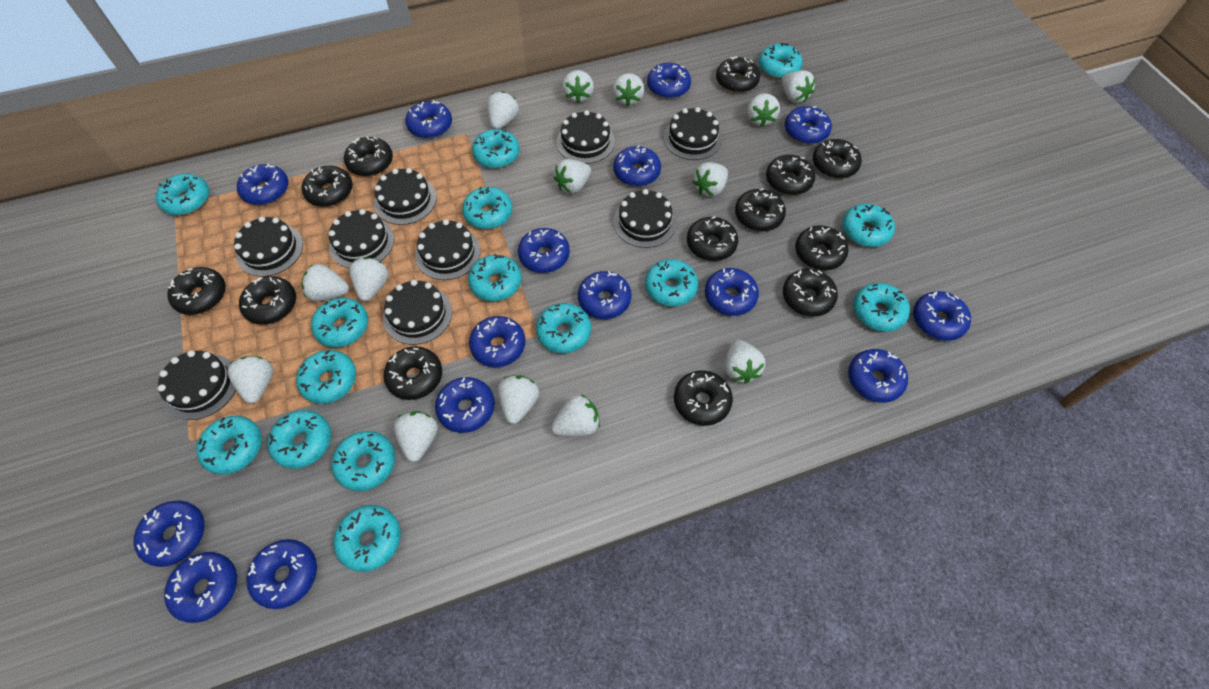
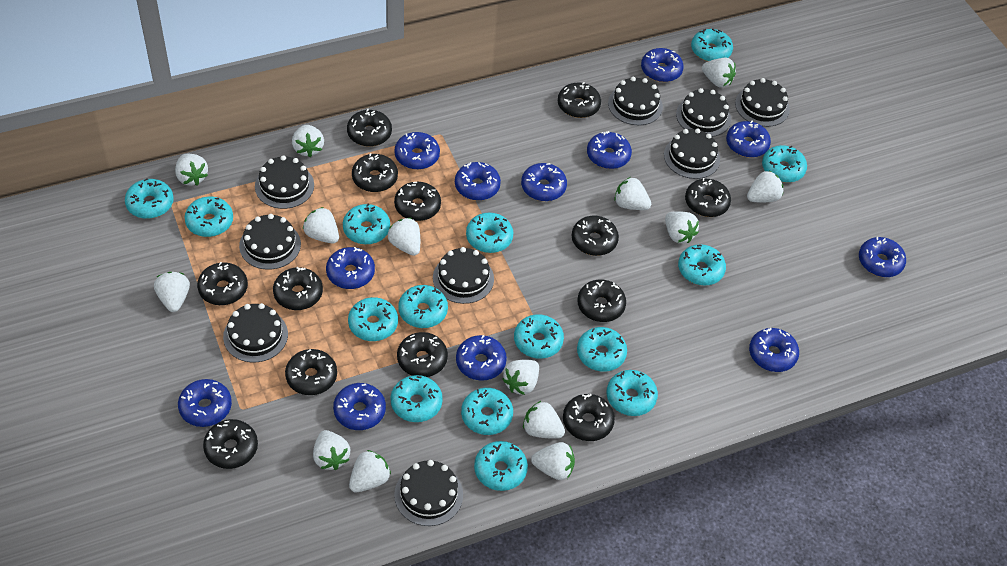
blue donut: 15 -> 12

